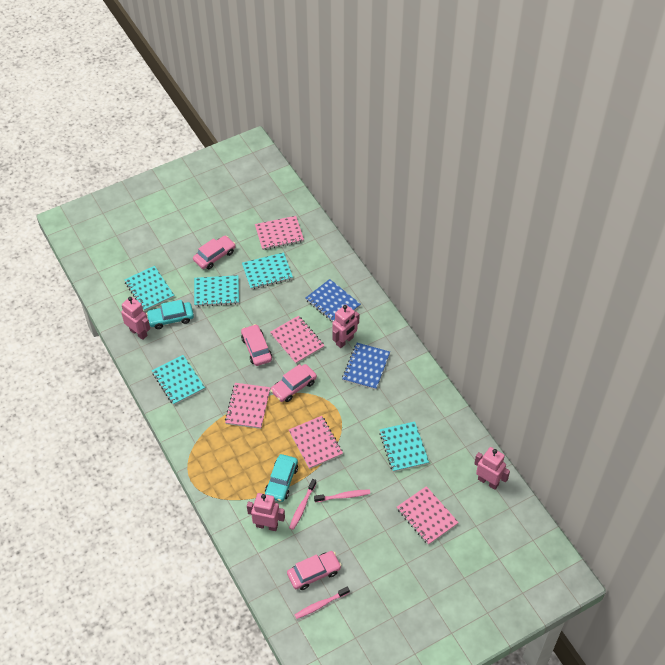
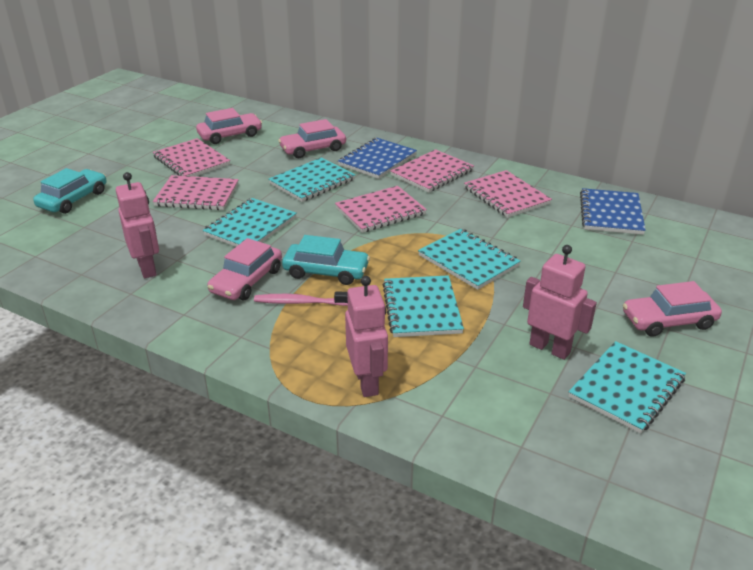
pink robot: 4 -> 3
pink toothbrush: 3 -> 1

